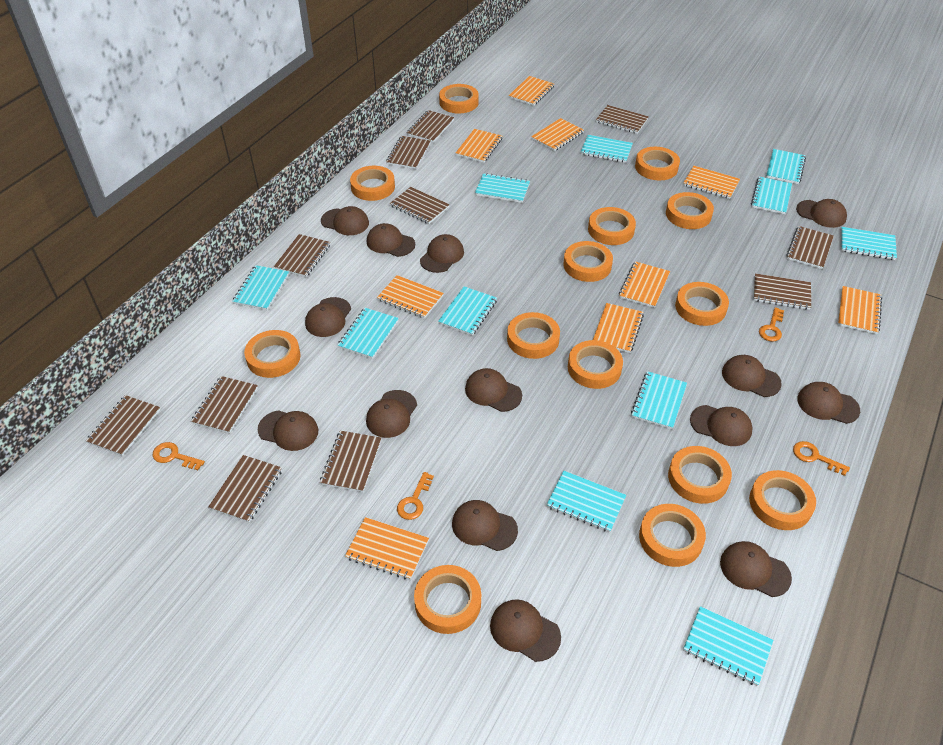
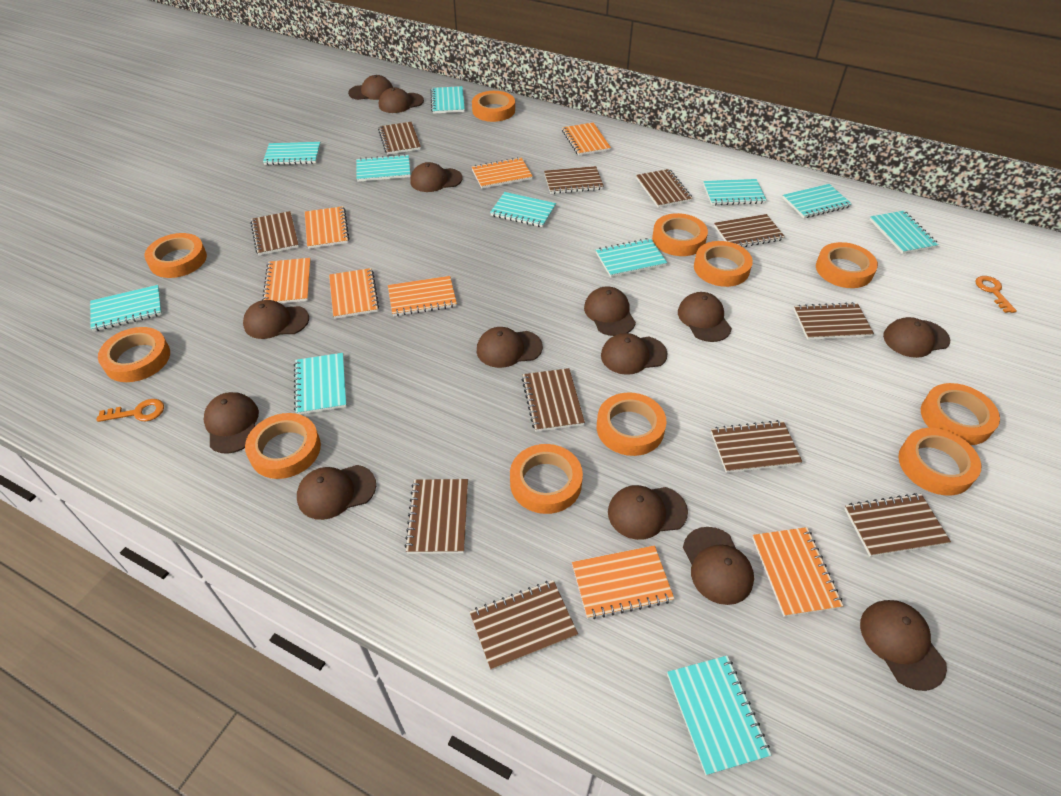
orange key: 4 -> 2
orange notebook: 9 -> 8
orange tape: 14 -> 11

